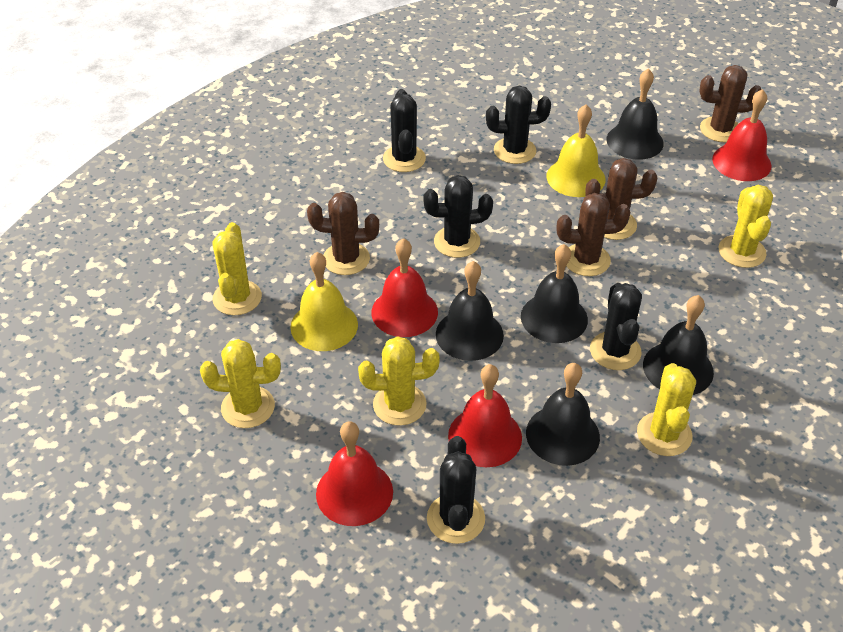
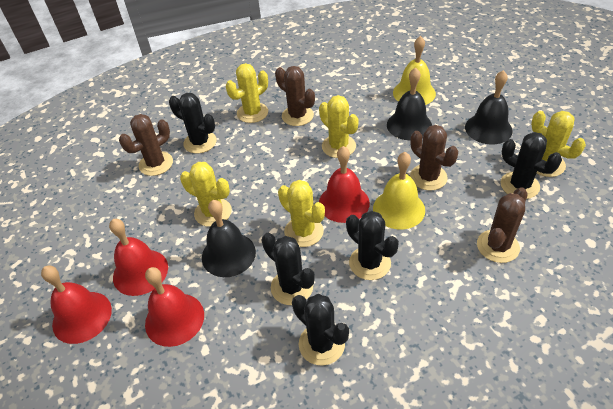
black bell: 5 -> 3

